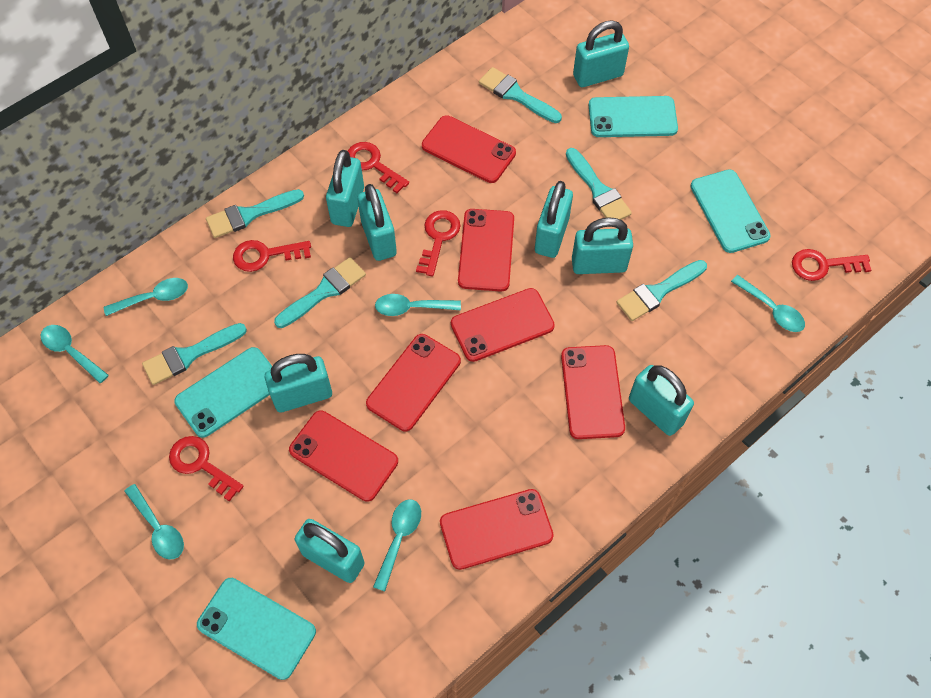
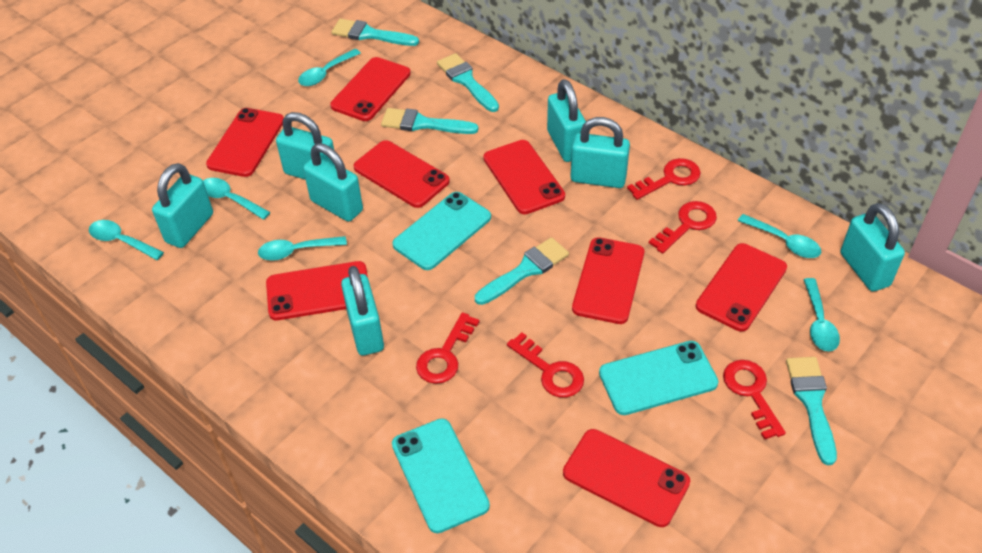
red phone: 7 -> 8
turquoise brush: 6 -> 5
turquoise padlock: 8 -> 7
turquoise phone: 4 -> 3

